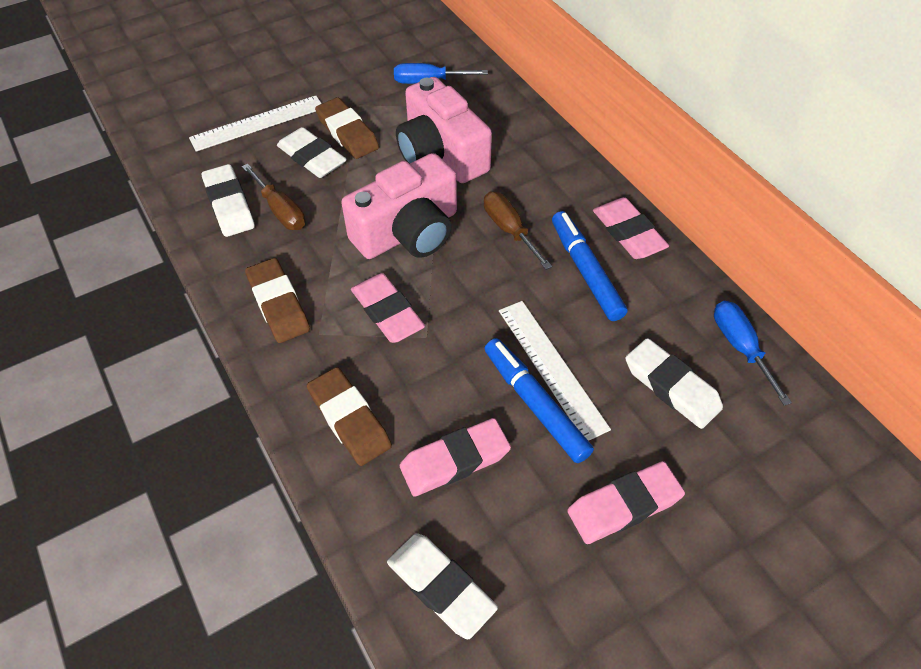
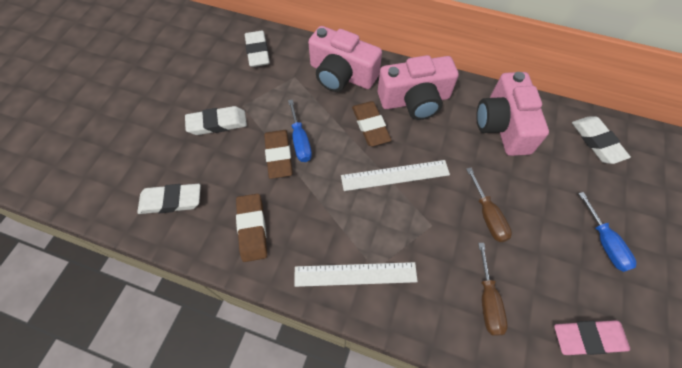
blue marker: 2 -> 0
pink camera: 2 -> 3
pink eraser: 4 -> 1

